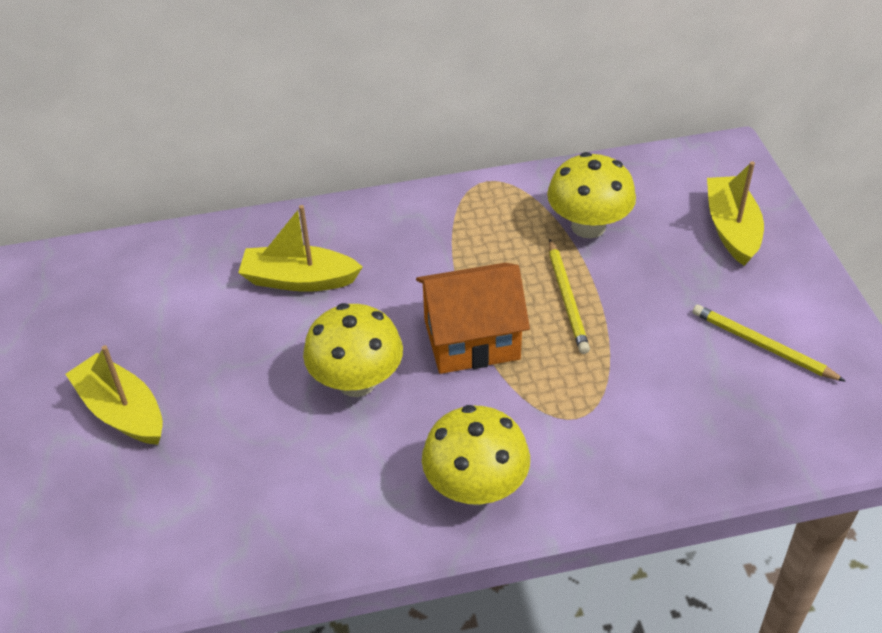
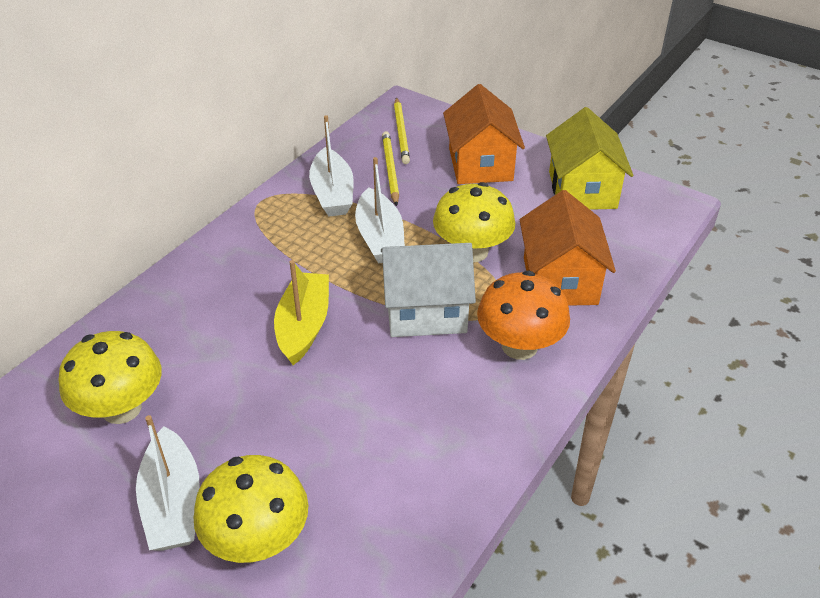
orange house: 1 -> 2
orange mushroom: 0 -> 1
white boat: 0 -> 3
white house: 0 -> 1
yellow boat: 3 -> 1
yellow house: 0 -> 1

